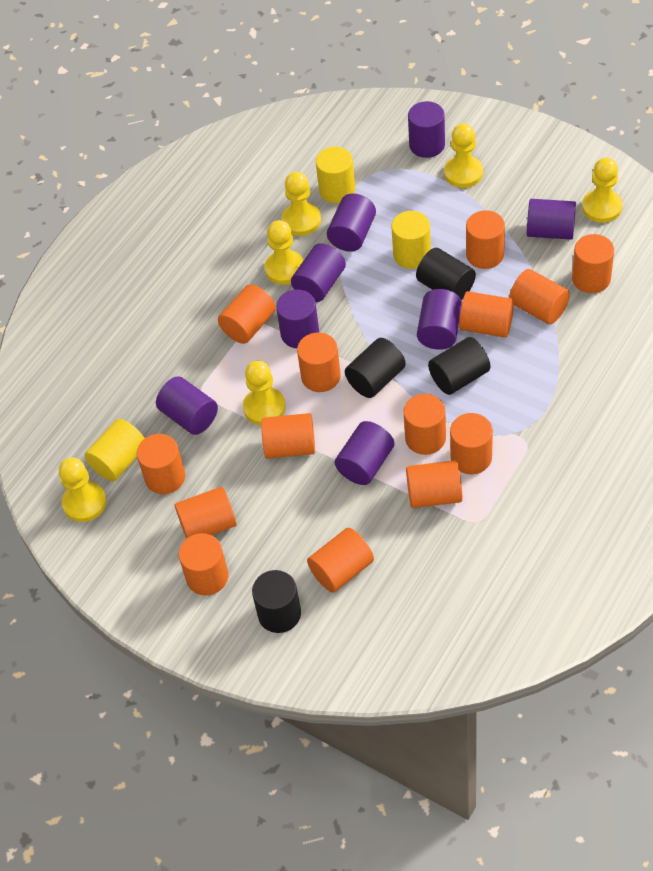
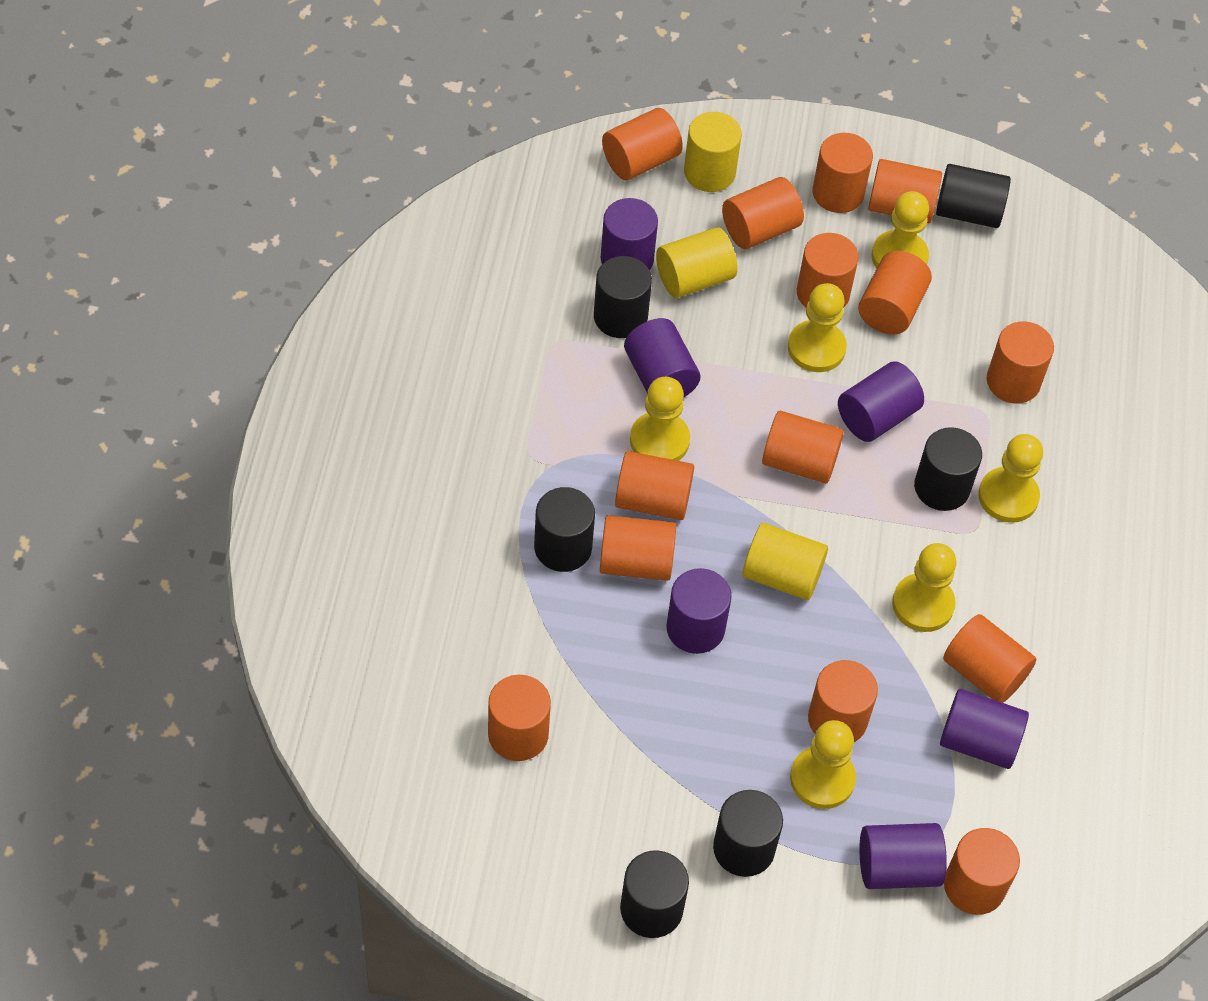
black cylinder: 4 -> 6
purple cylinder: 8 -> 6

